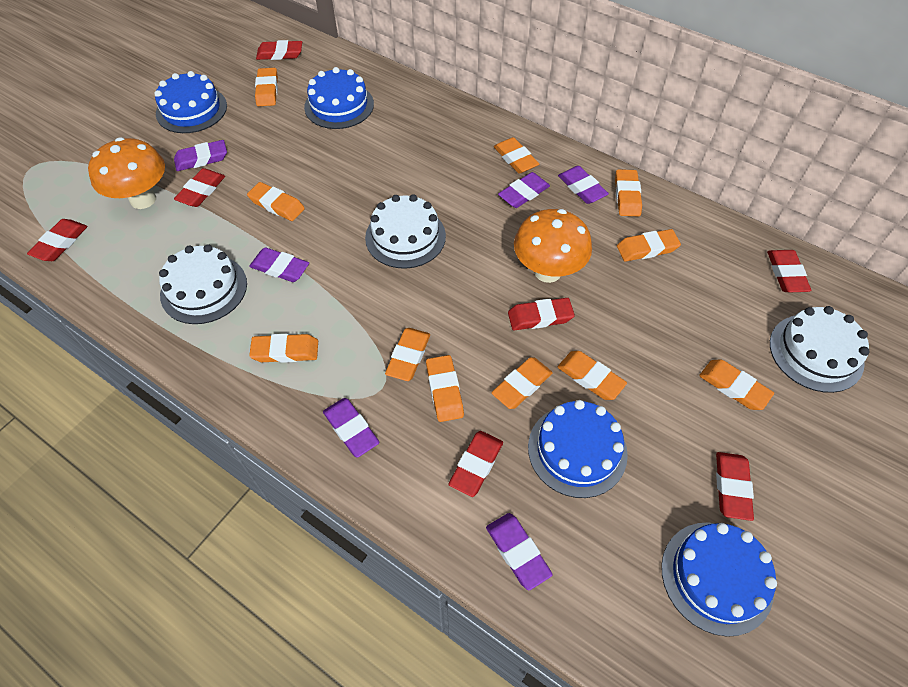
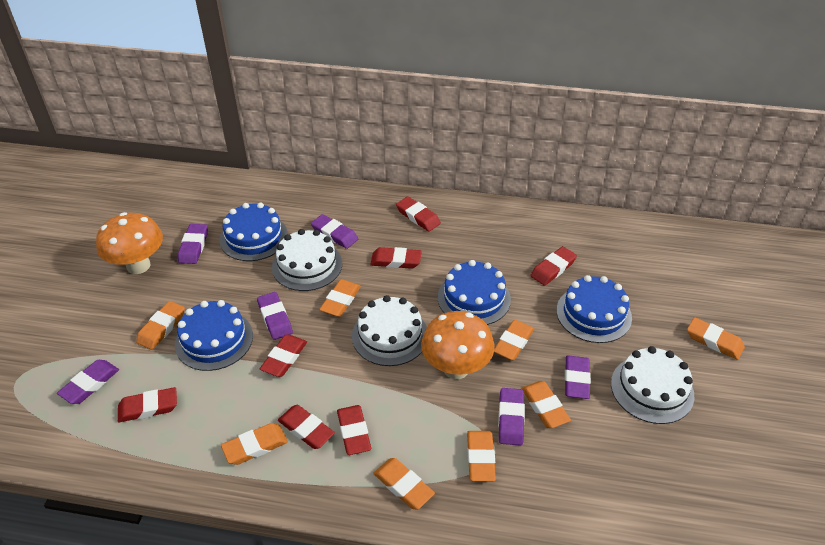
orange eraser: 11 -> 8

